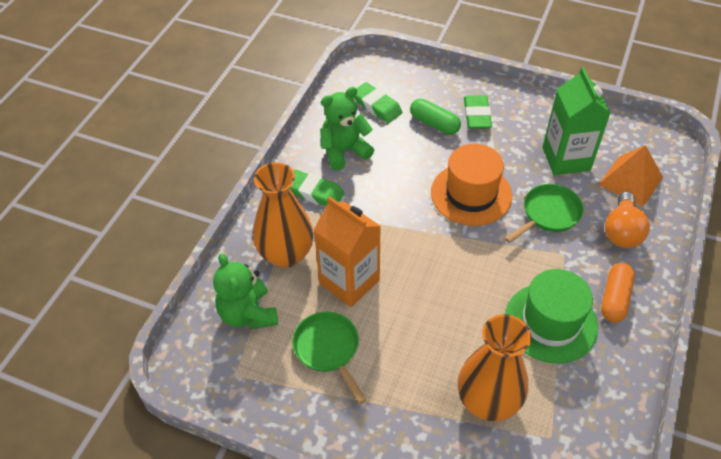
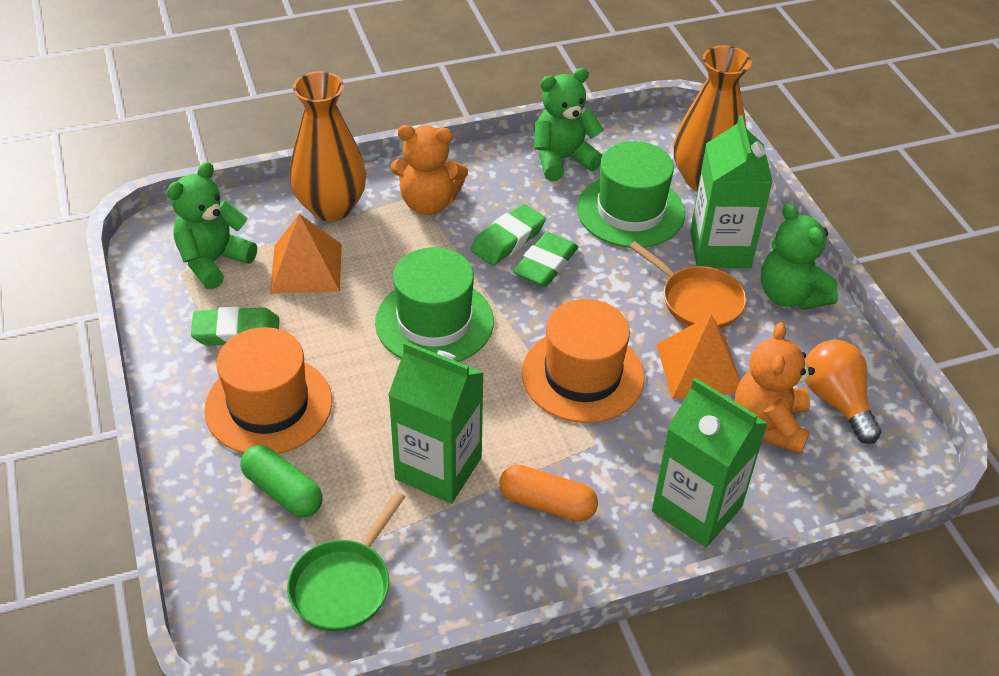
green carton: 1 -> 3
green hat: 1 -> 2
green pan: 2 -> 1
green teddy bear: 2 -> 3
orange carton: 1 -> 0
orange hat: 1 -> 2
orange pan: 0 -> 1
orange pyramid: 1 -> 2
orange teddy bear: 0 -> 2

